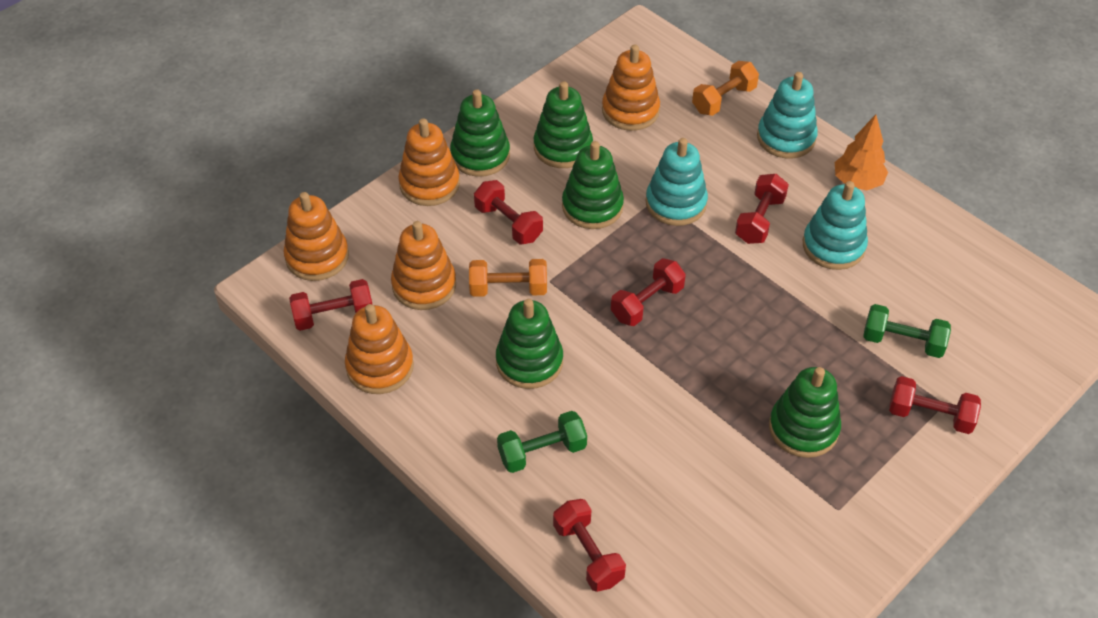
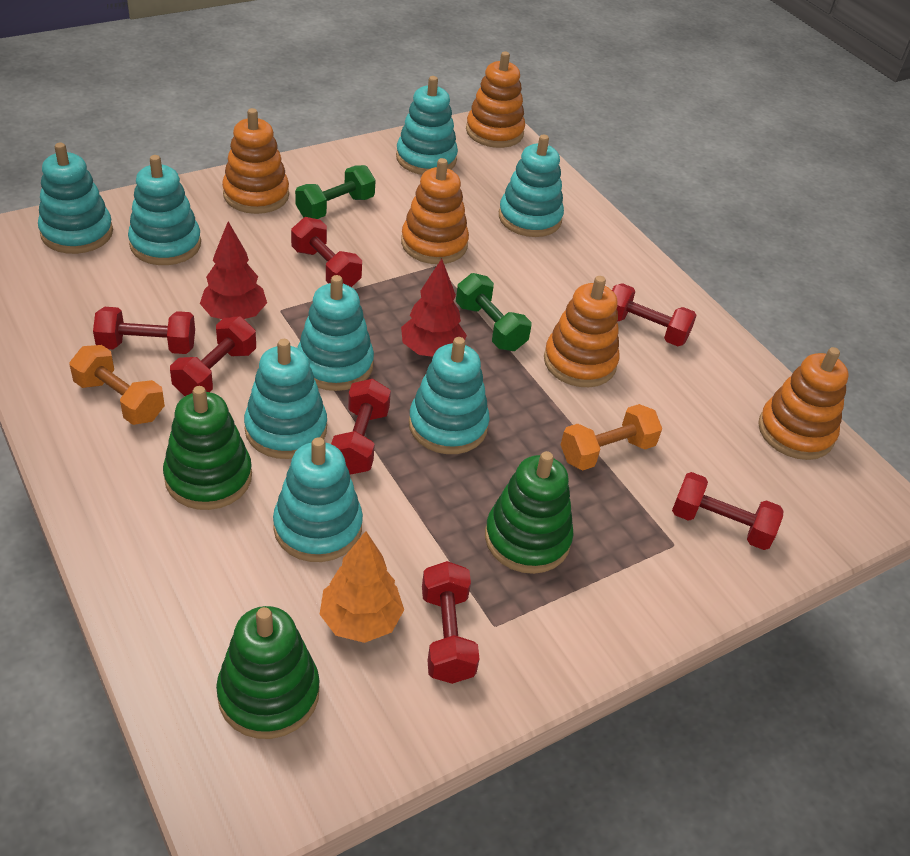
green stacking toy: 5 -> 3
red dumbbell: 6 -> 7
red tree: 0 -> 2
turquoise stacking toy: 3 -> 8

